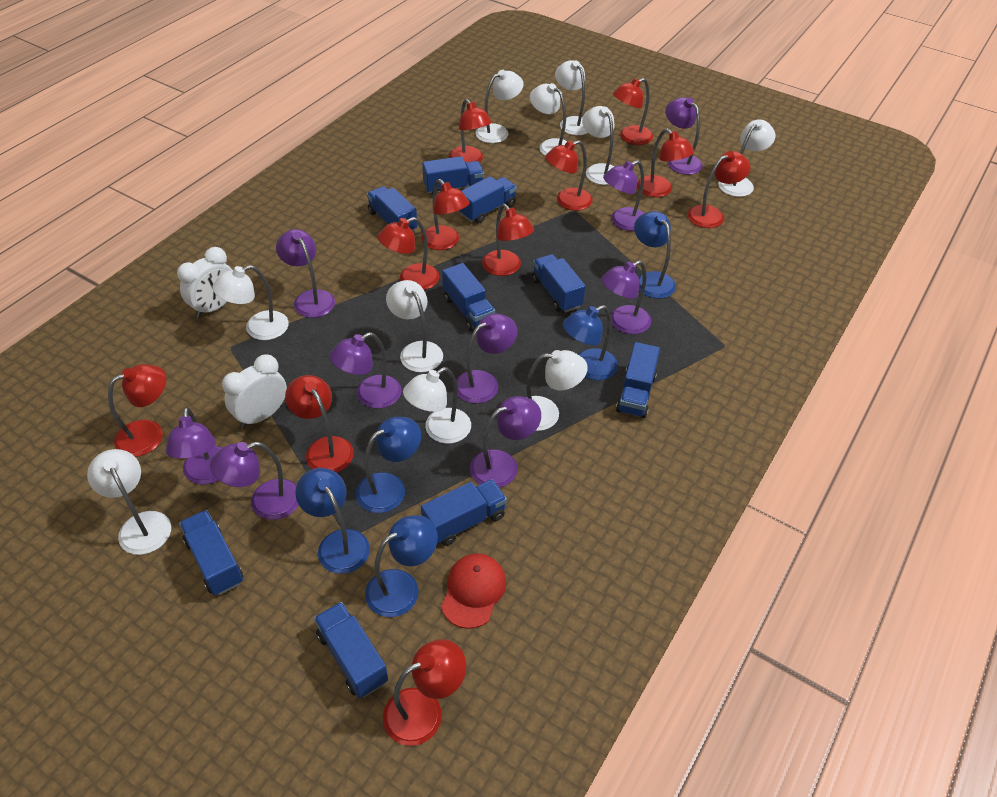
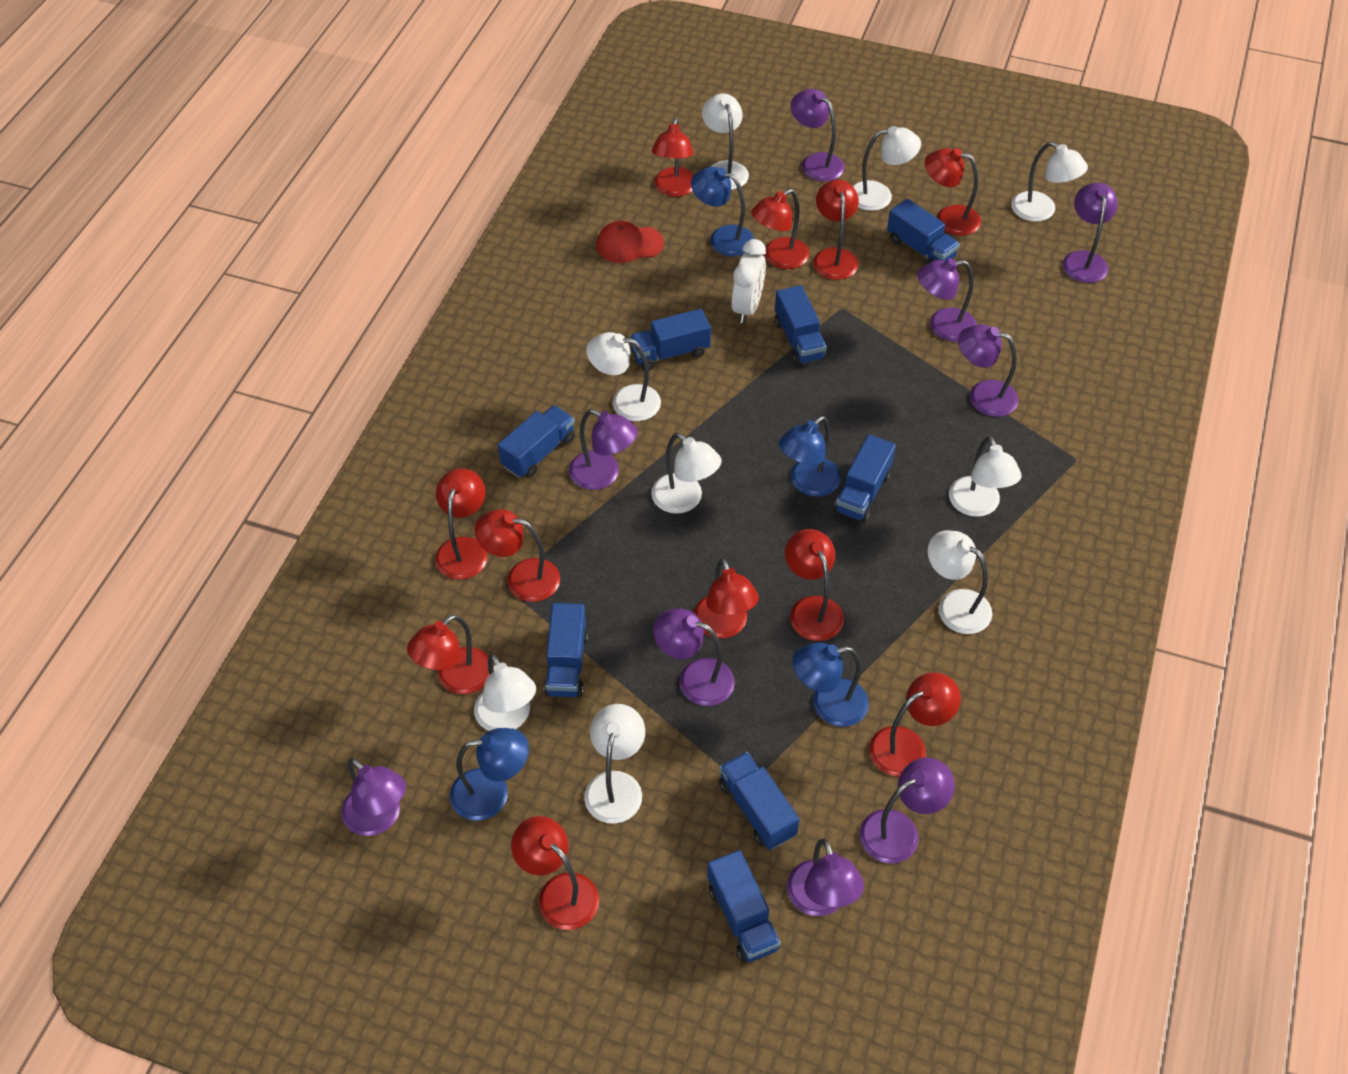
blue lamp: 5 -> 4
blue truck: 9 -> 8
white clock: 2 -> 1
white lamp: 10 -> 9

